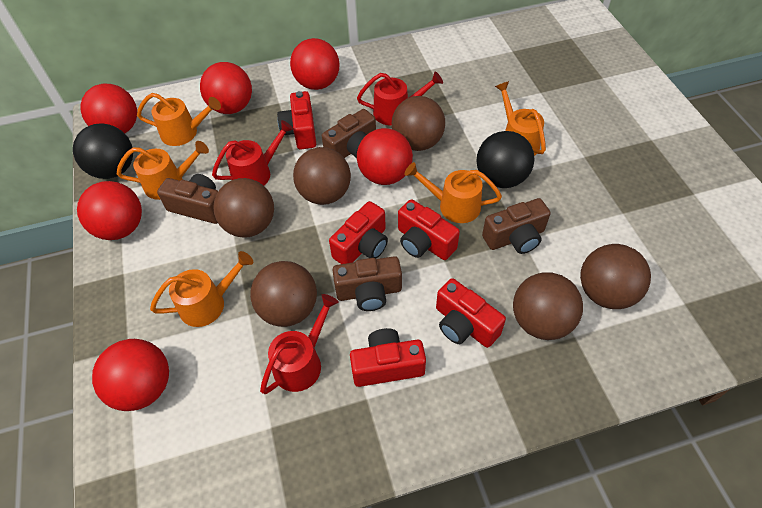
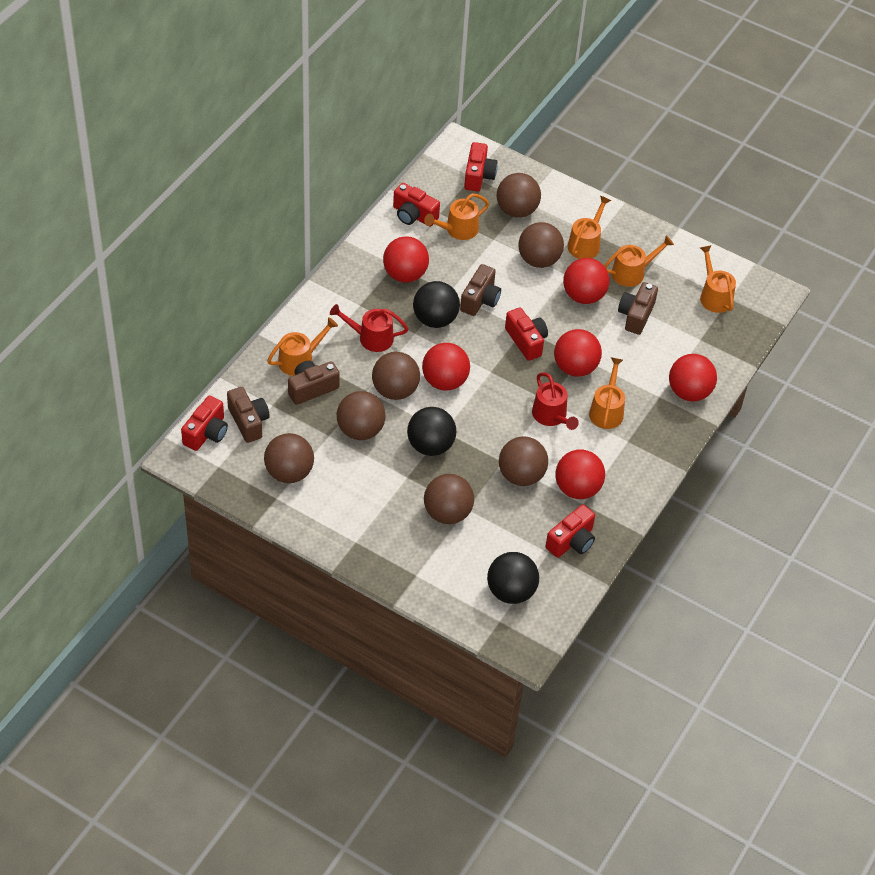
black ball: 2 -> 3
brown ball: 6 -> 7
orange watering can: 5 -> 6
red watering can: 3 -> 2

